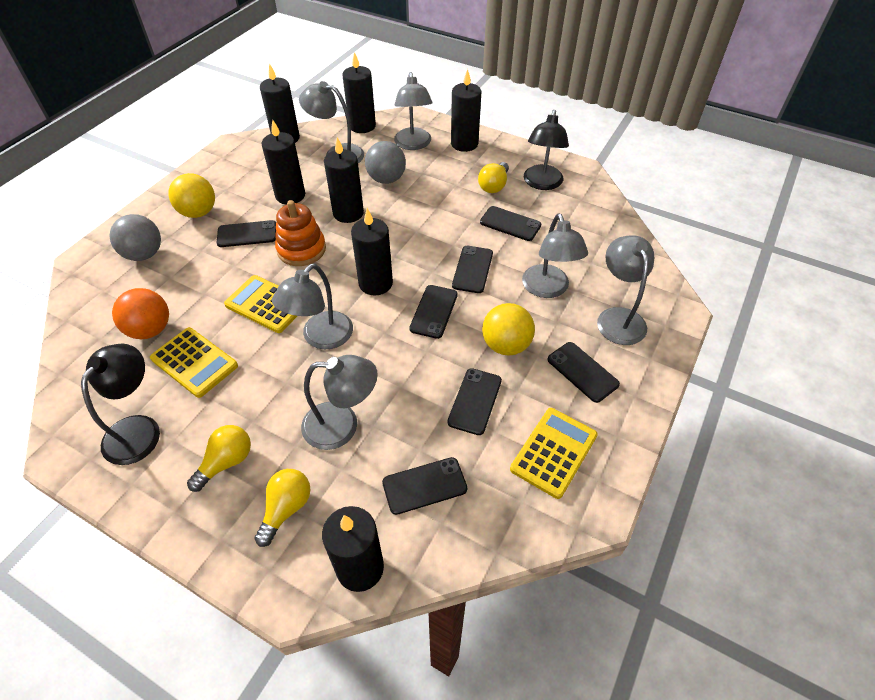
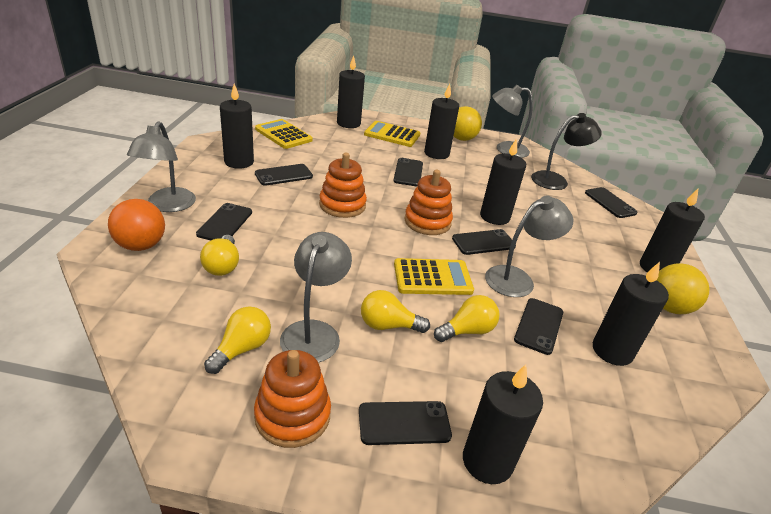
black lamp: 2 -> 1
grey ball: 2 -> 0
grey lamp: 6 -> 4
orange stacking toy: 1 -> 3
yellow light bulb: 3 -> 4

